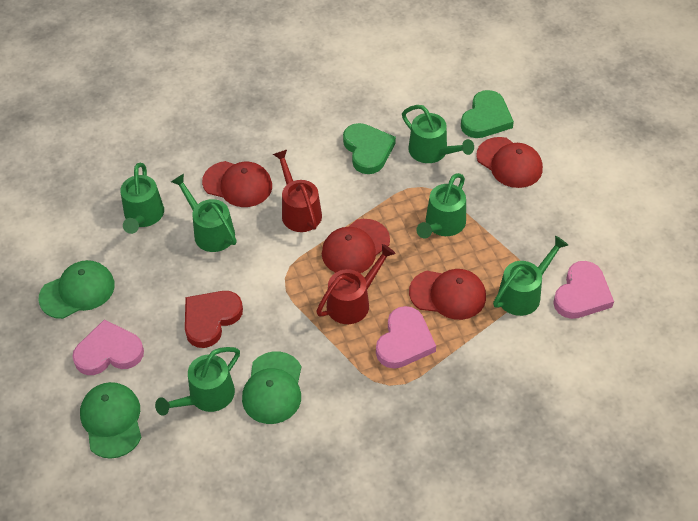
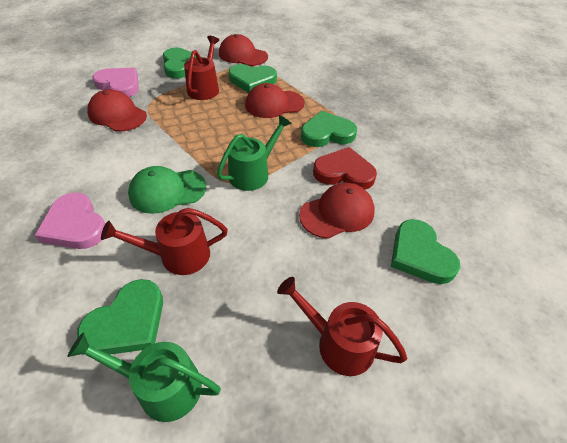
green cap: 3 -> 1
green heart: 2 -> 5
green watering can: 6 -> 2
pink heart: 3 -> 2
red watering can: 2 -> 3

